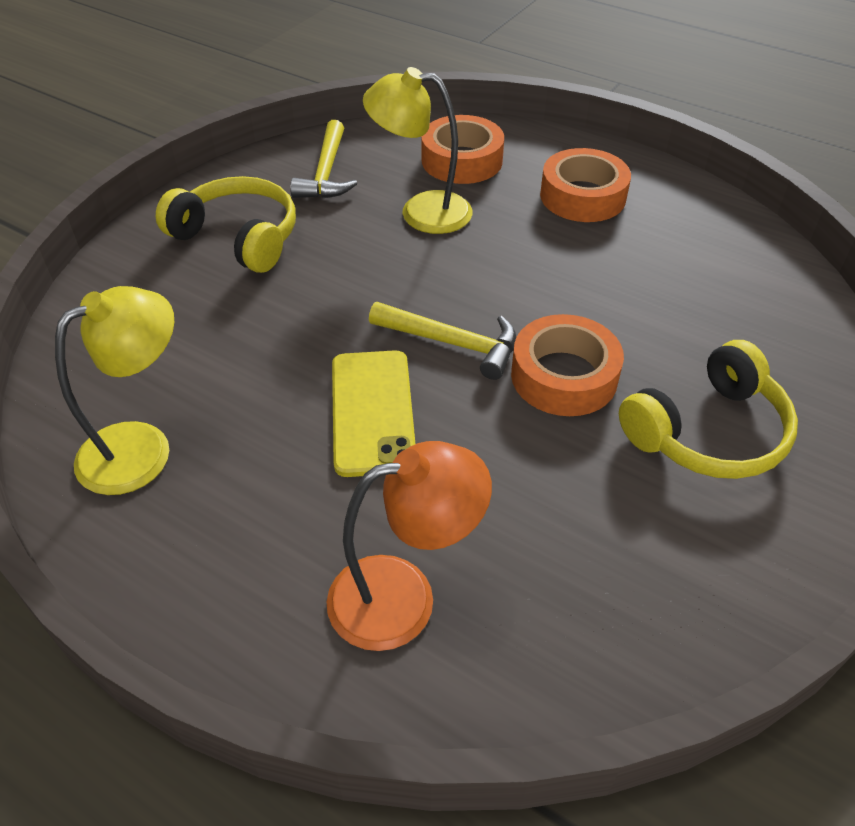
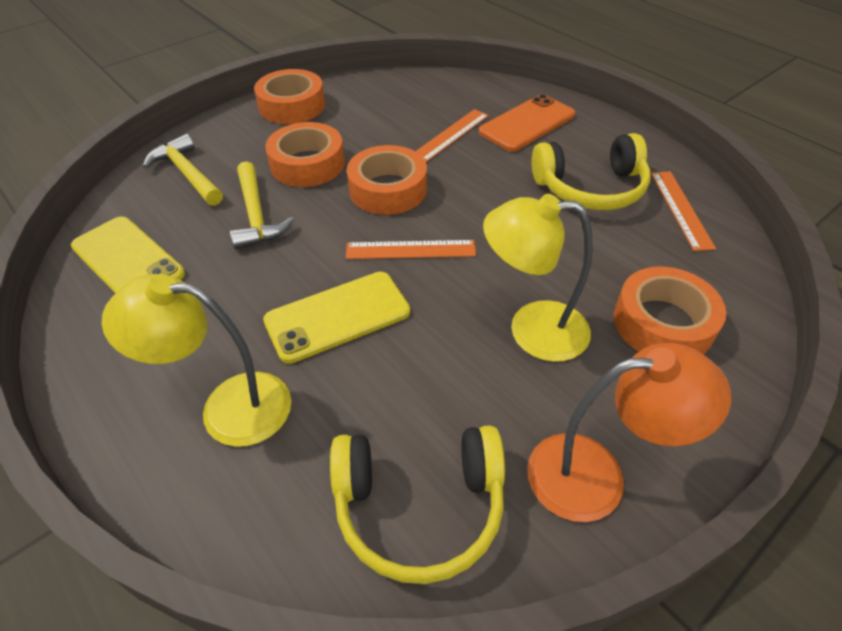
orange phone: 0 -> 1
orange ruler: 0 -> 3
orange tape: 3 -> 4
yellow phone: 1 -> 2

